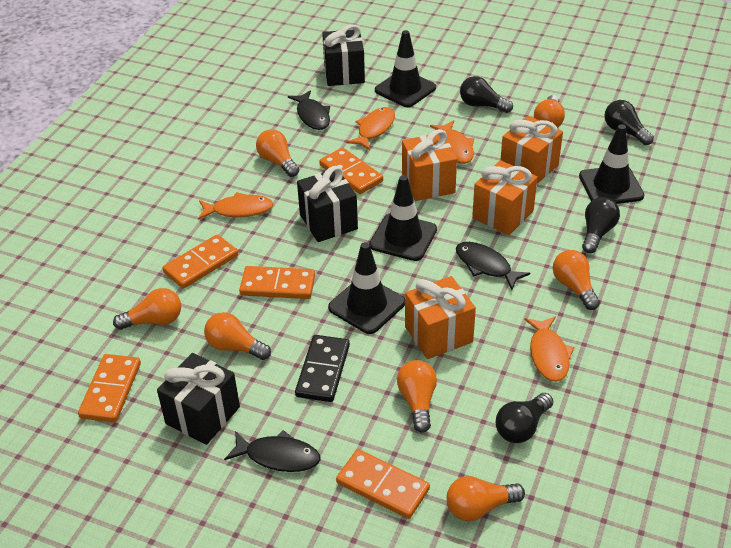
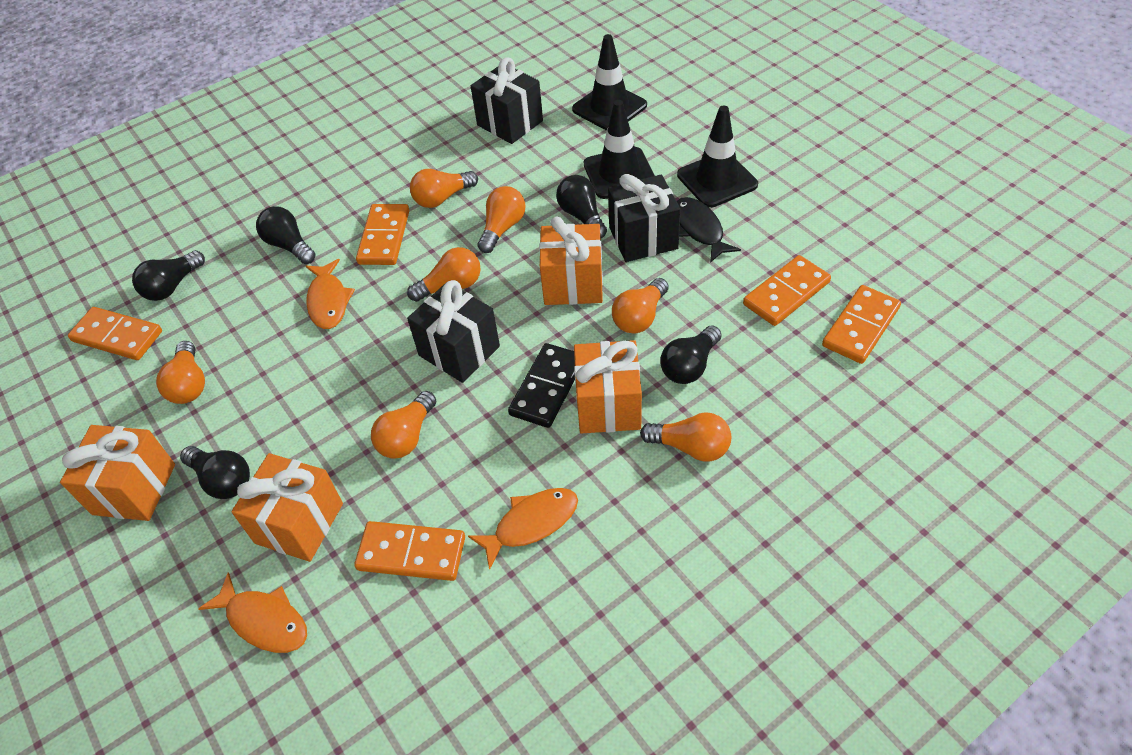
black fish: 3 -> 1
black light bulb: 4 -> 5
black traffic cone: 4 -> 3
orange fish: 4 -> 3

